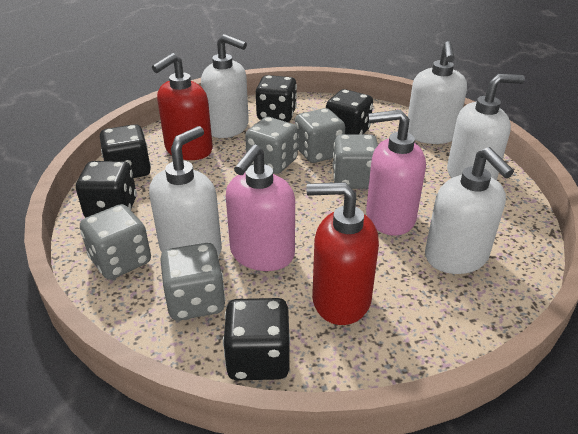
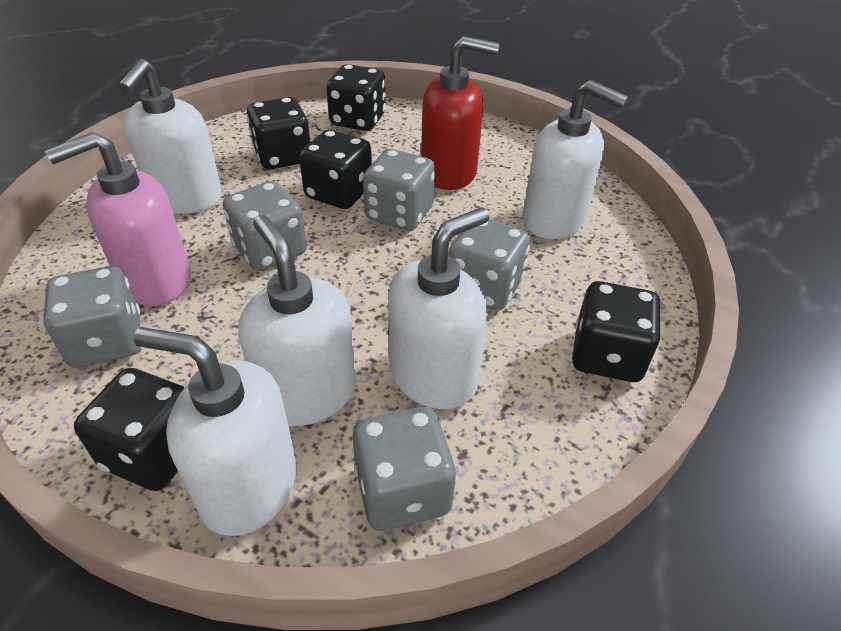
pink soap dispenser: 2 -> 1
red soap dispenser: 2 -> 1

